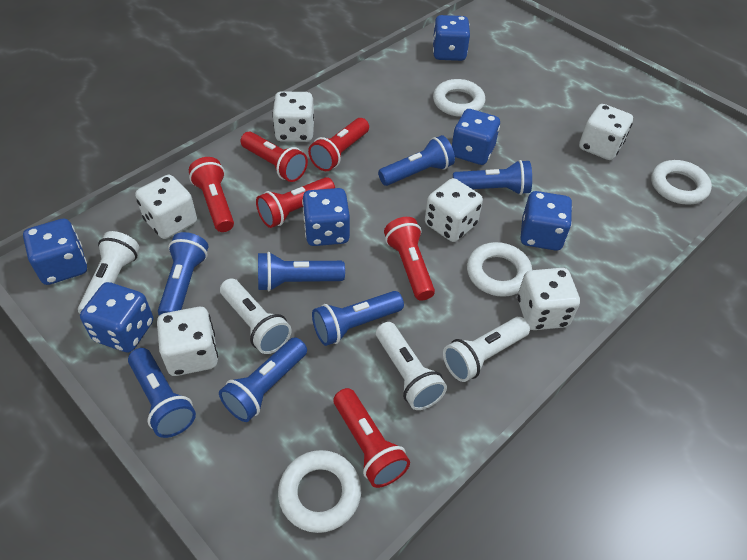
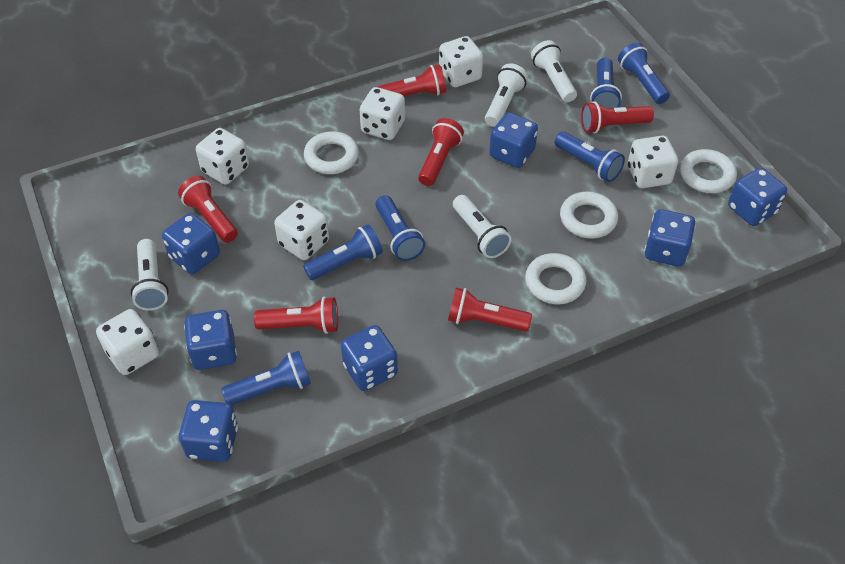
blue dice: 6 -> 7
blue flashlight: 7 -> 6

